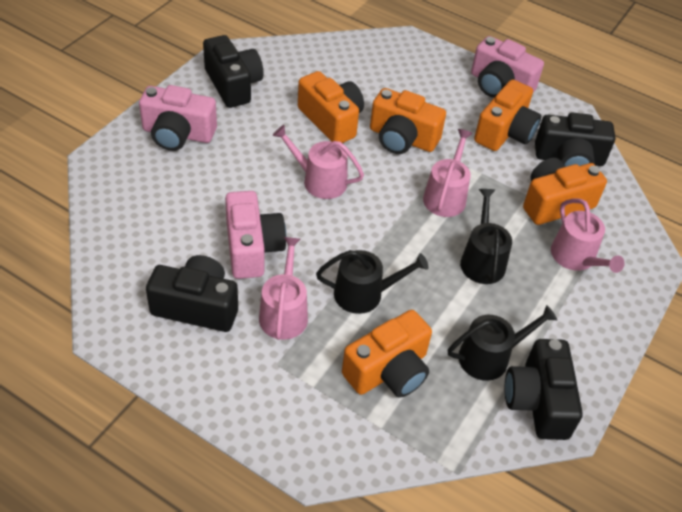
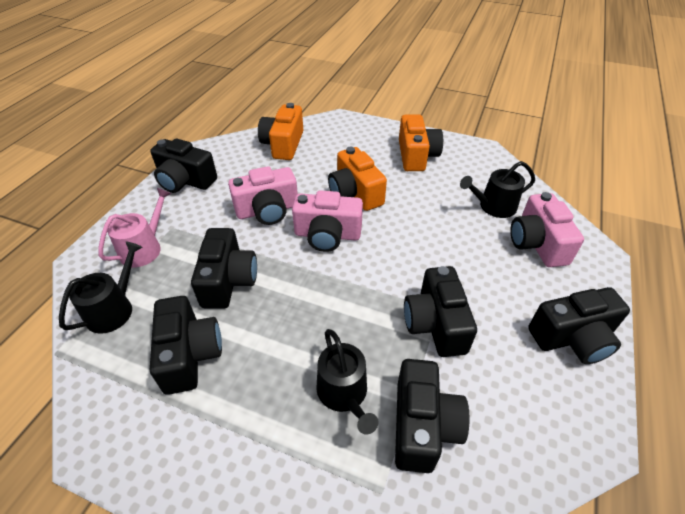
black camera: 4 -> 6
orange camera: 5 -> 3
pink watering can: 4 -> 1

